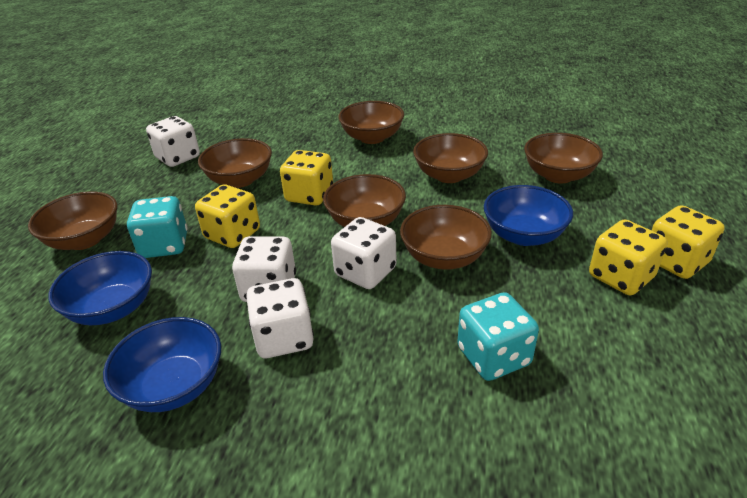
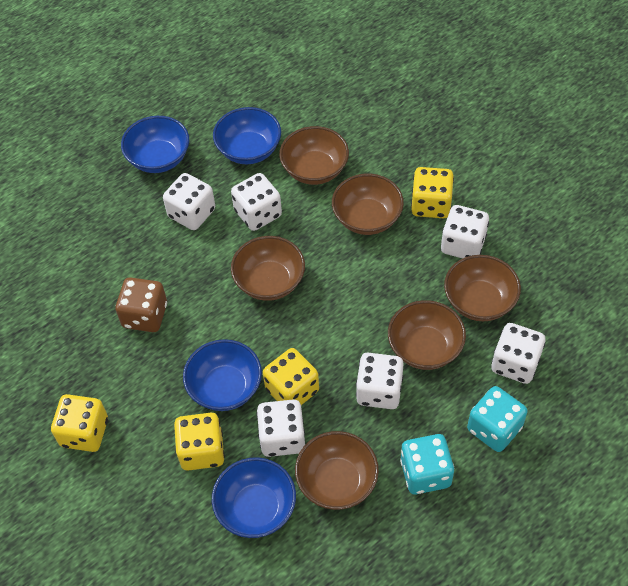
blue bowl: 3 -> 4
brown bowl: 7 -> 6
brown dice: 0 -> 1
white dice: 4 -> 6

